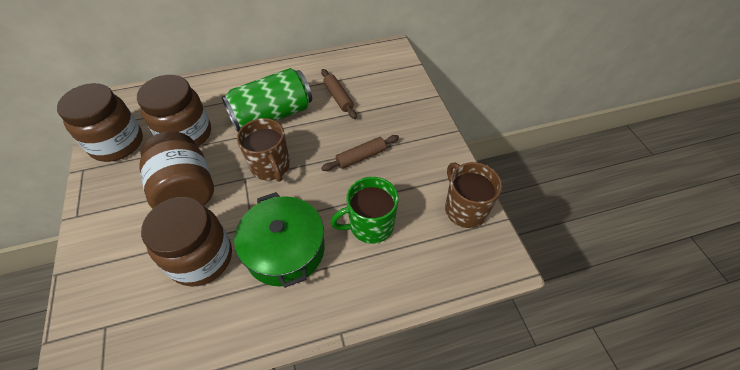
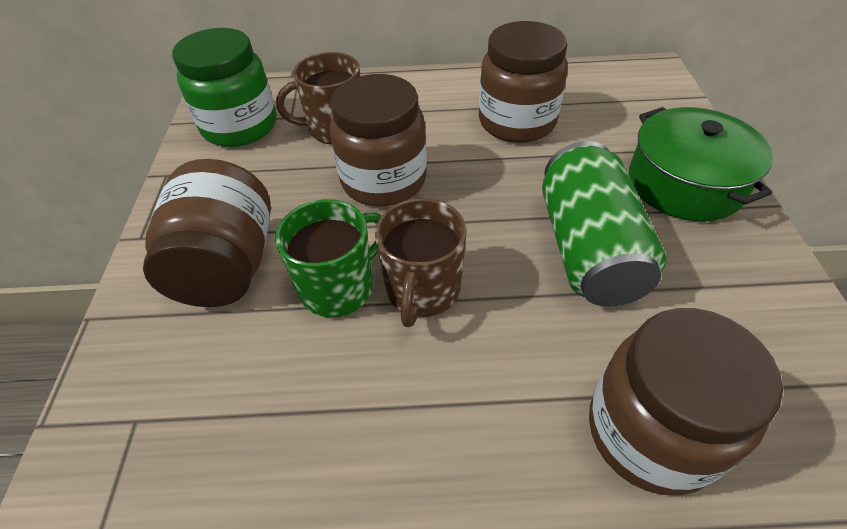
brown rolling pin: 2 -> 0
green jar: 0 -> 1

